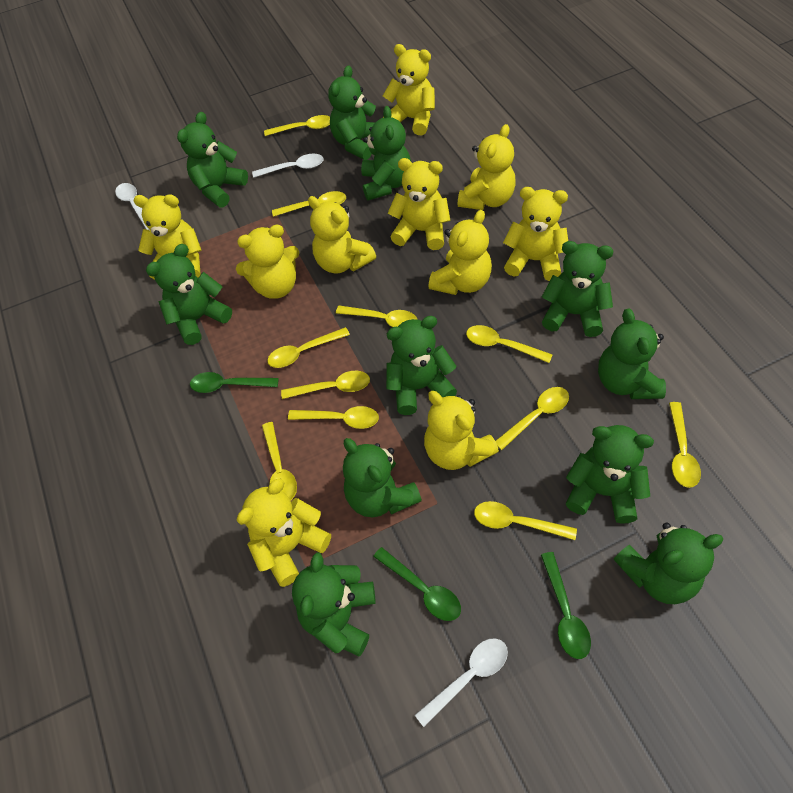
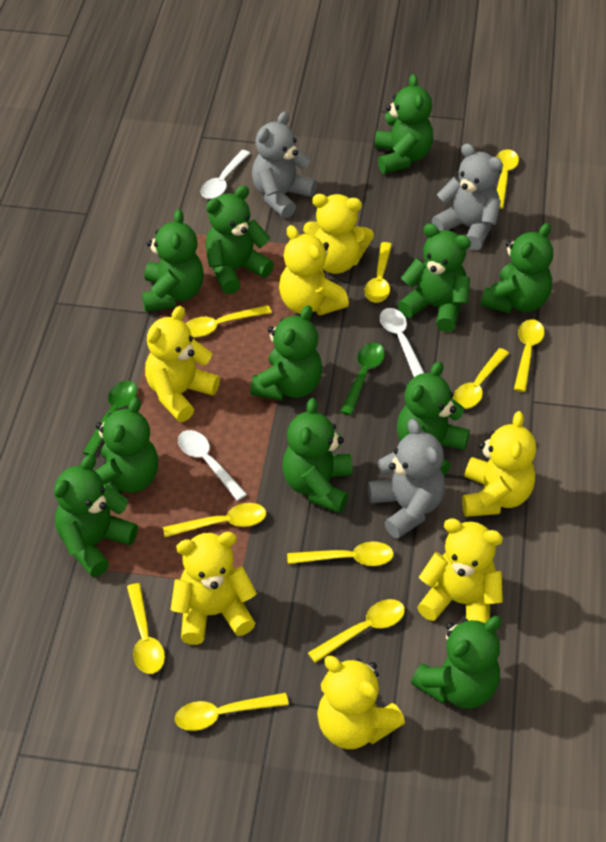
green spoon: 3 -> 2
grey teddy bear: 0 -> 3
yellow spoon: 11 -> 10
yellow teddy bear: 10 -> 7

